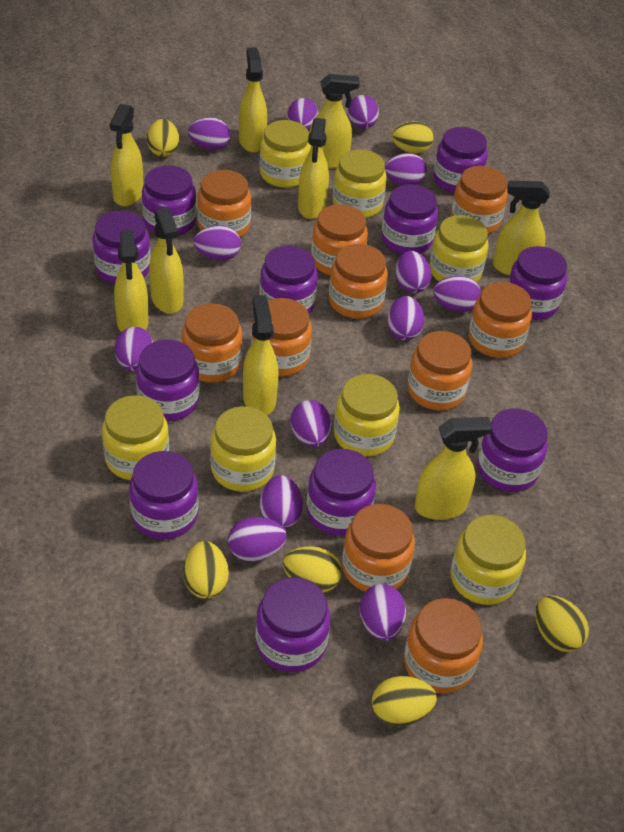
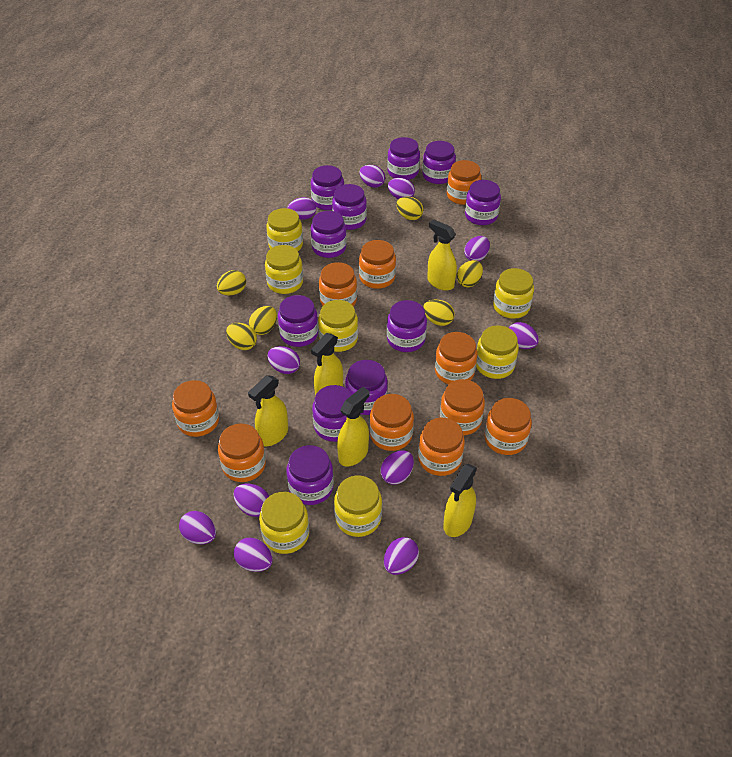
purple egg: 13 -> 11
yellow spray bottle: 9 -> 5

